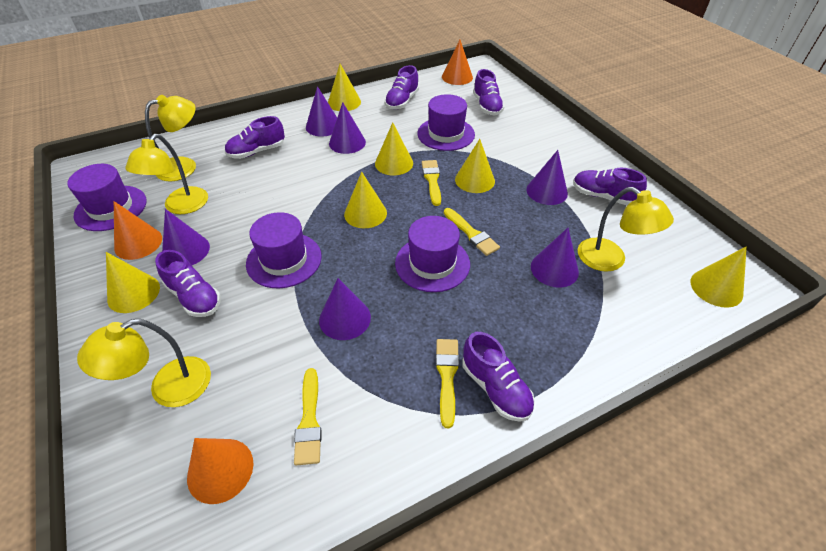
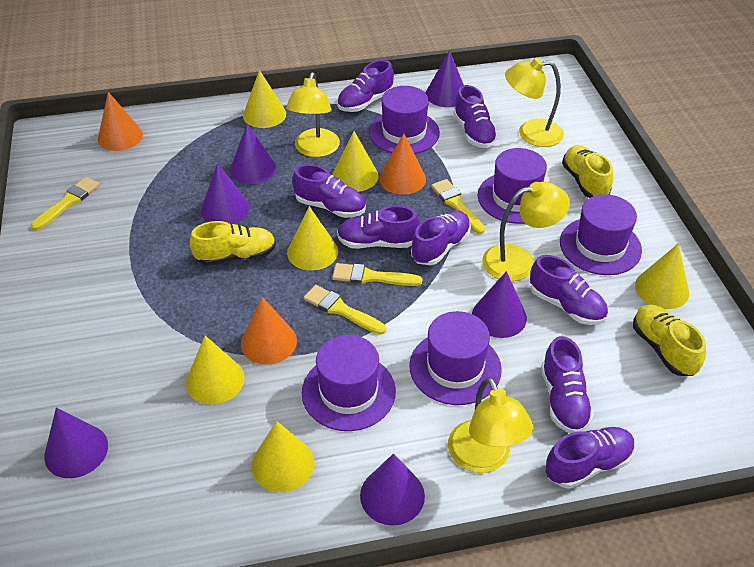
purple hat: 4 -> 5
purple shoe: 6 -> 8
yellow shoe: 0 -> 3

